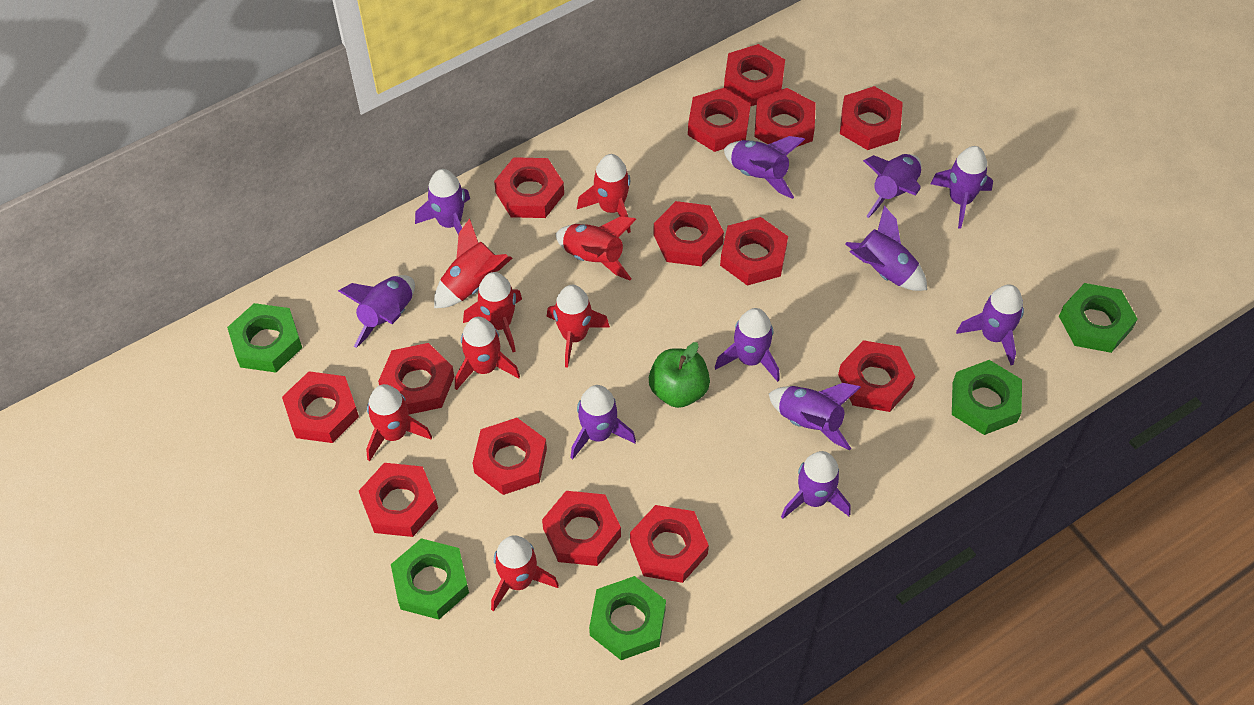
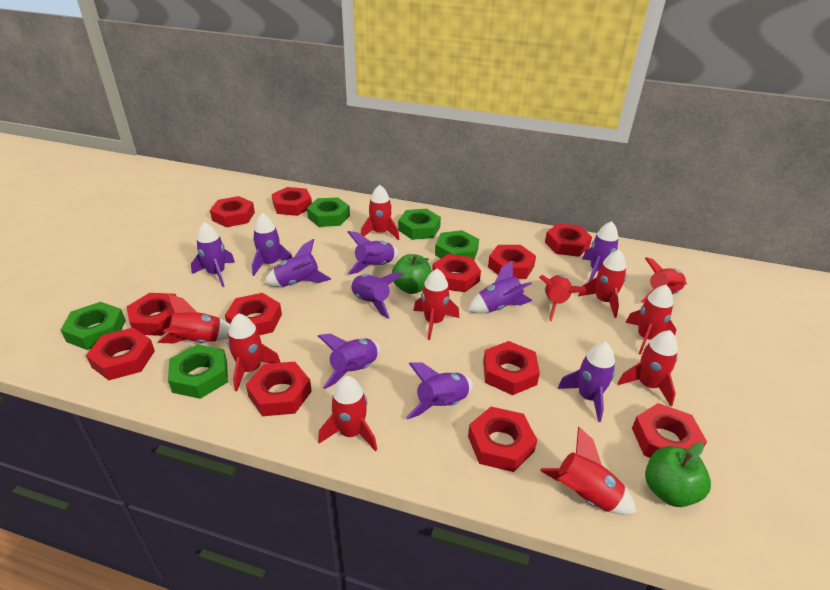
green apple: 1 -> 2
purple rocket: 11 -> 10
red nut: 14 -> 12
red rocket: 8 -> 11

